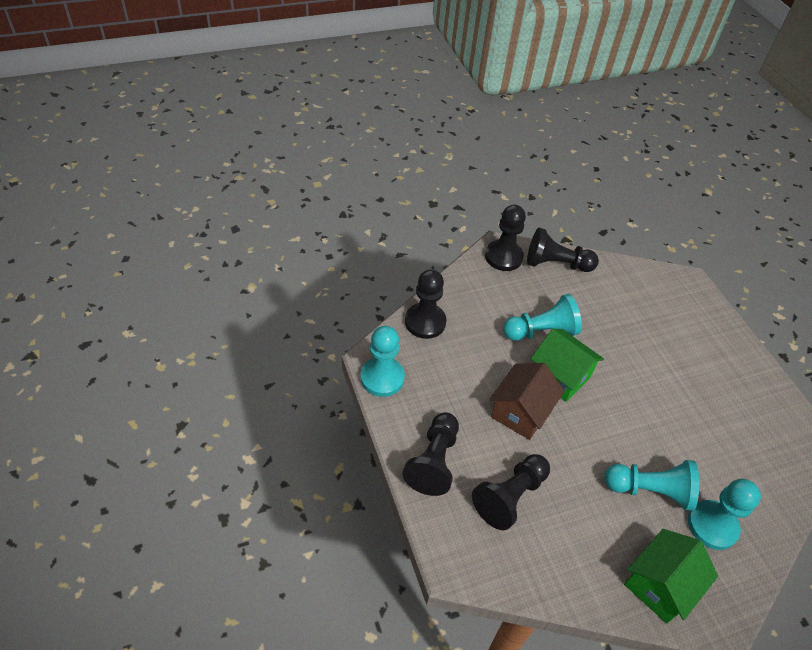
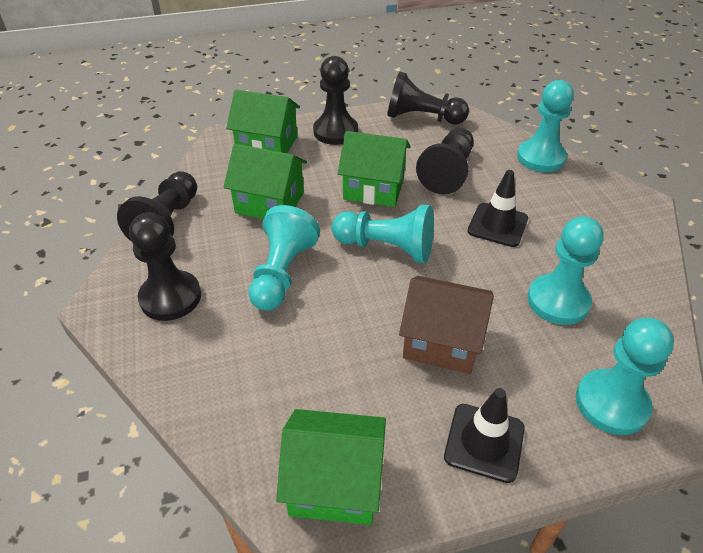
black traffic cone: 0 -> 2
green house: 2 -> 4
turquoise pawn: 4 -> 5

